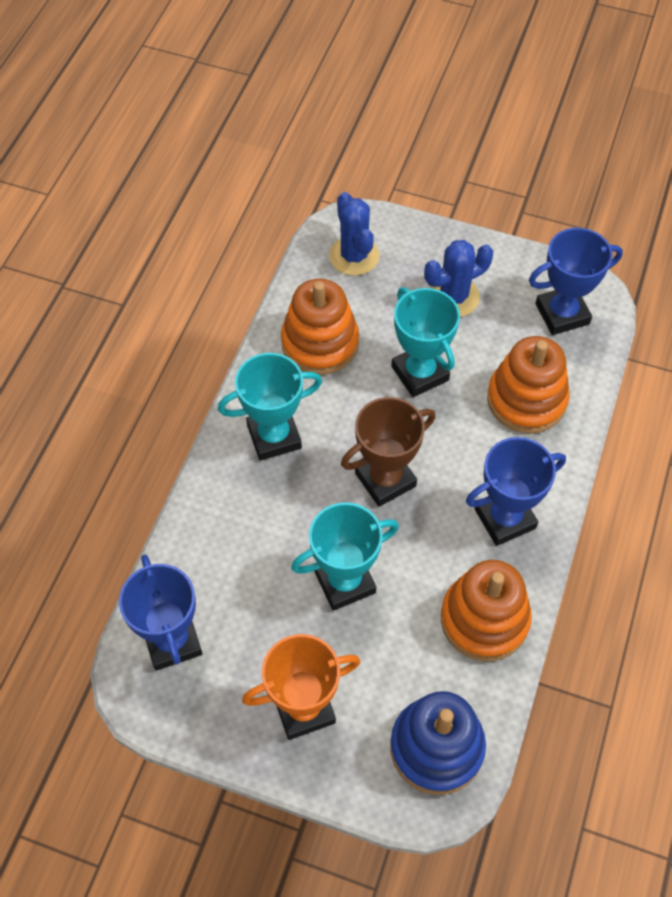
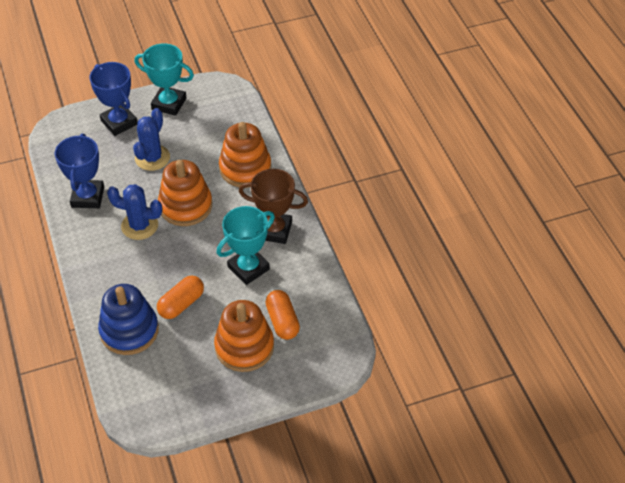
blue trophy: 3 -> 2
orange capsule: 0 -> 2
orange trophy: 1 -> 0
turquoise trophy: 3 -> 2

